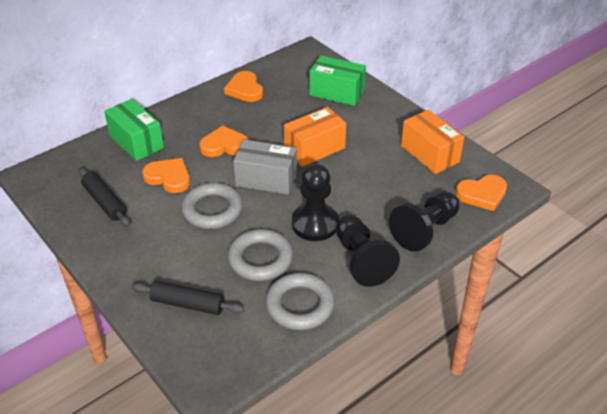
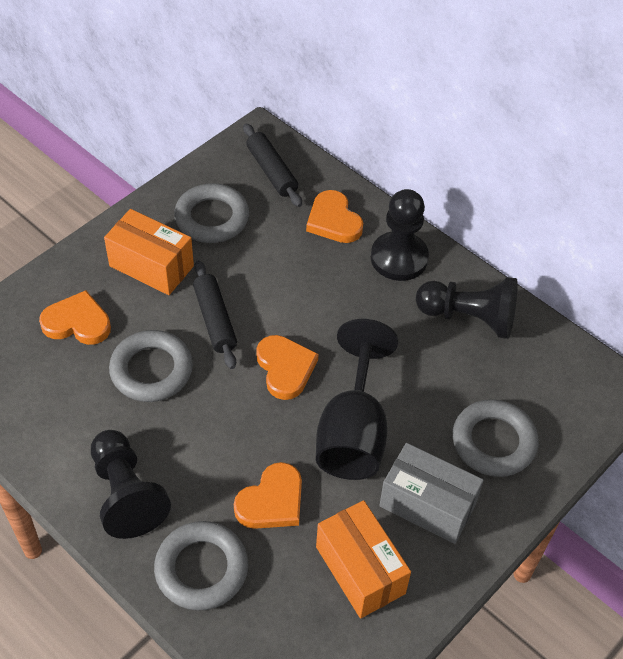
black goblet: 0 -> 1
green box: 2 -> 0
grey ring: 3 -> 4

